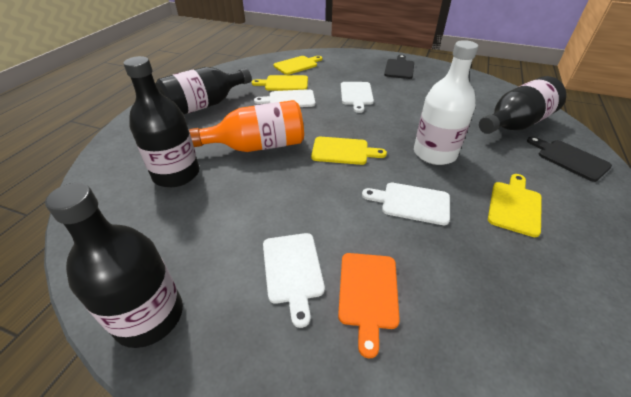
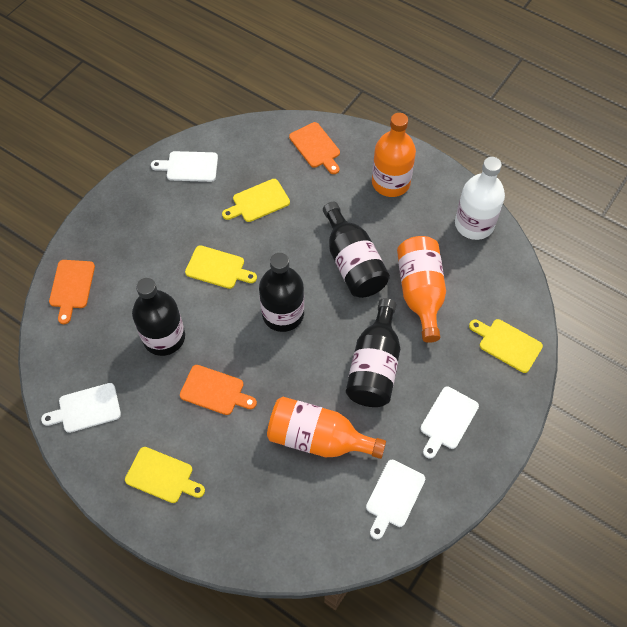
black cutting board: 2 -> 0
orange bottle: 1 -> 3
orange cutting board: 1 -> 3

